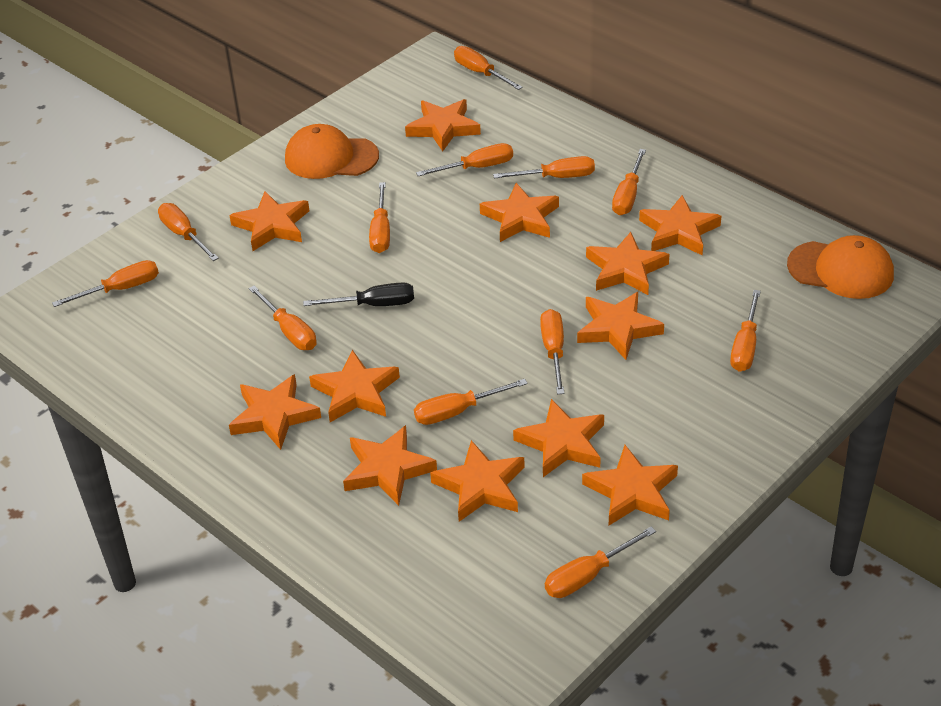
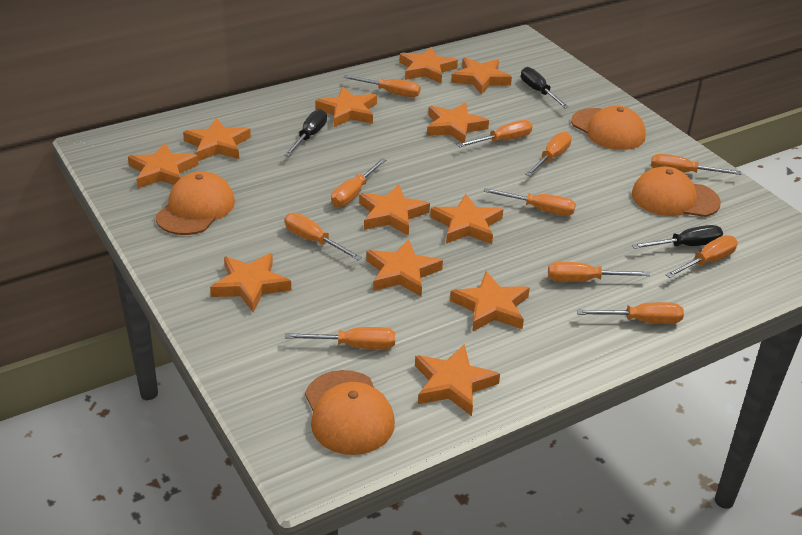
black screwdriver: 1 -> 3
orange cap: 2 -> 4
orange screwdriver: 12 -> 11

